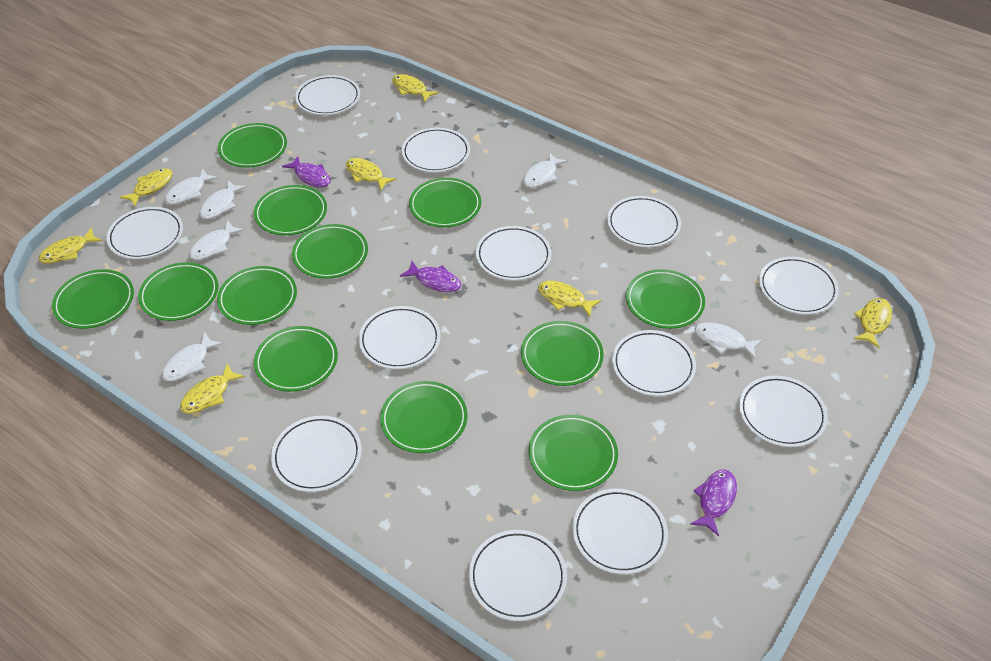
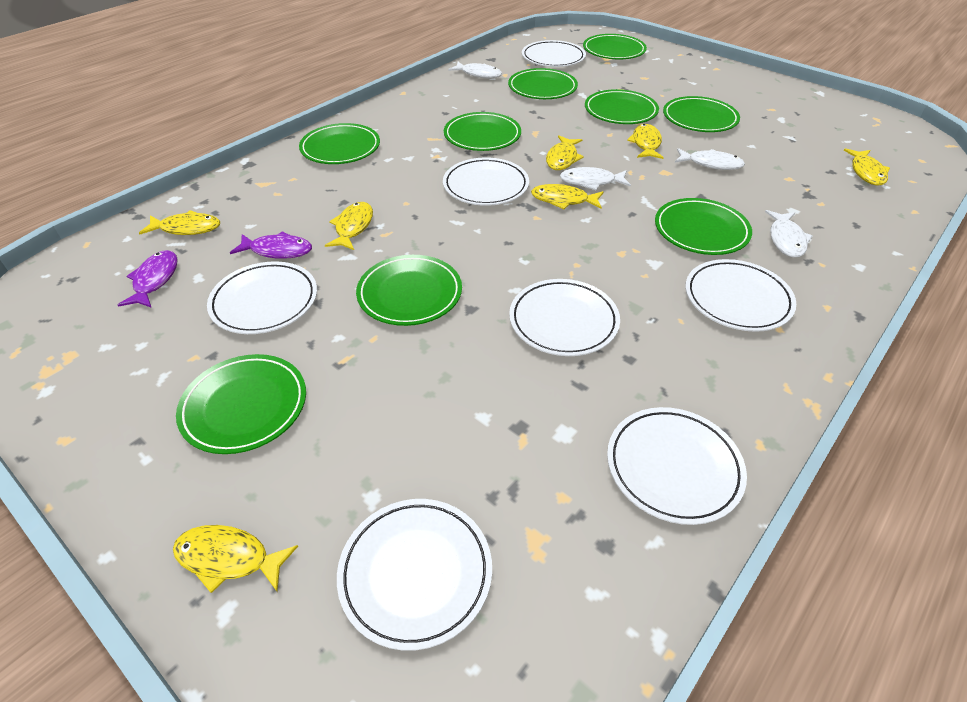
green plate: 12 -> 9
purple fish: 3 -> 2
white fish: 6 -> 4
white plate: 12 -> 7

